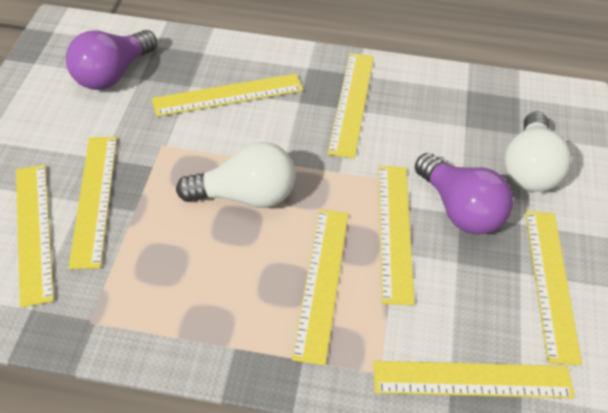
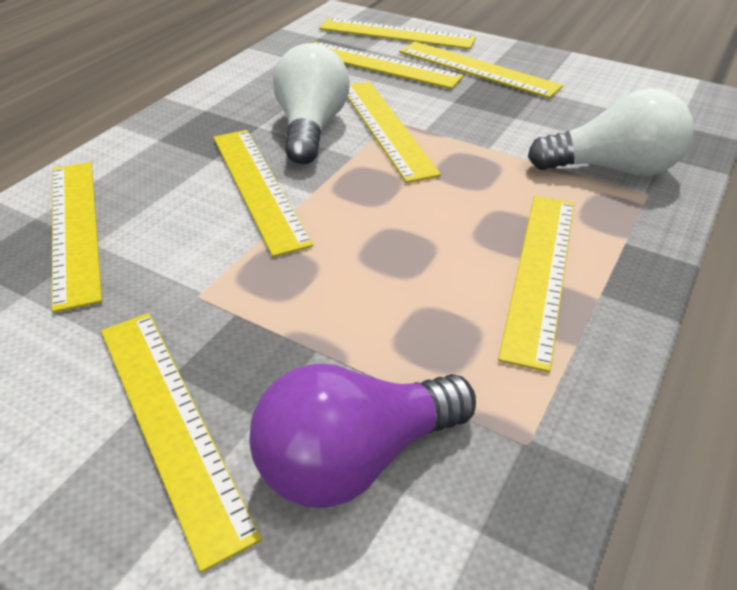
purple light bulb: 2 -> 1

